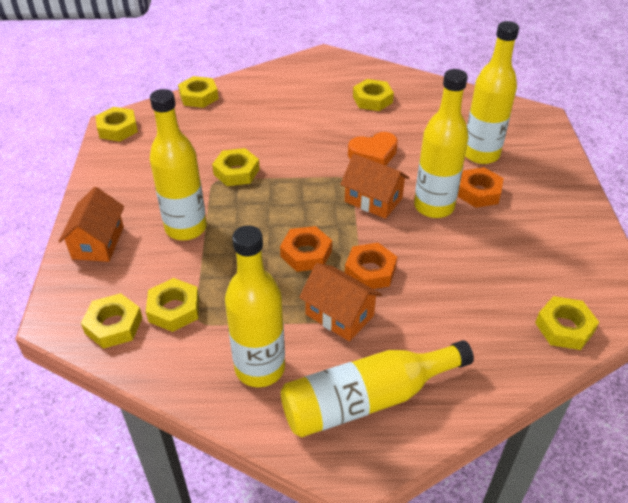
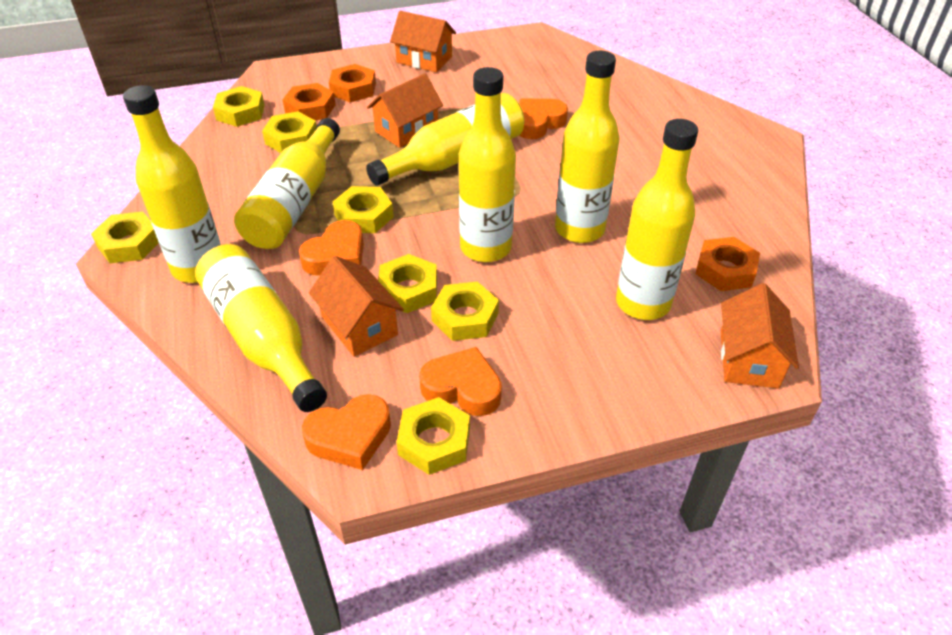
orange heart: 1 -> 4
orange house: 3 -> 4
yellow bottle: 5 -> 7

